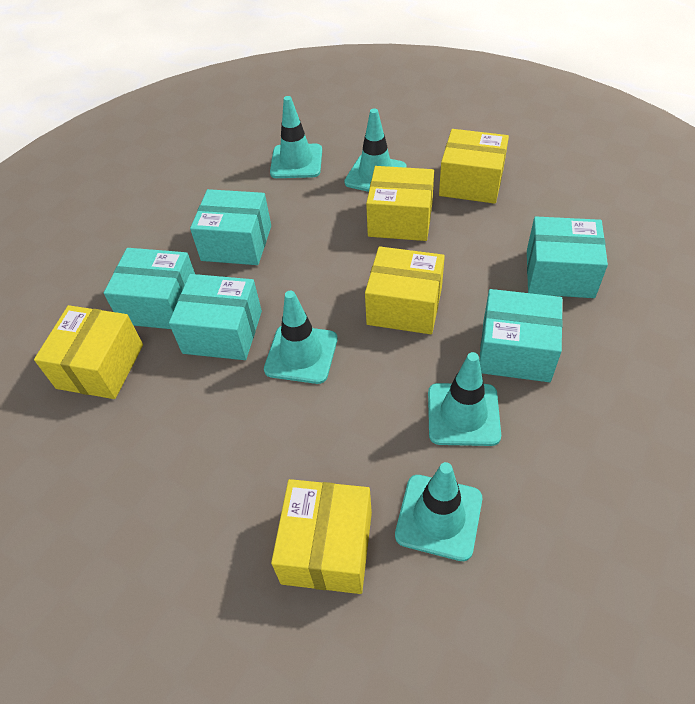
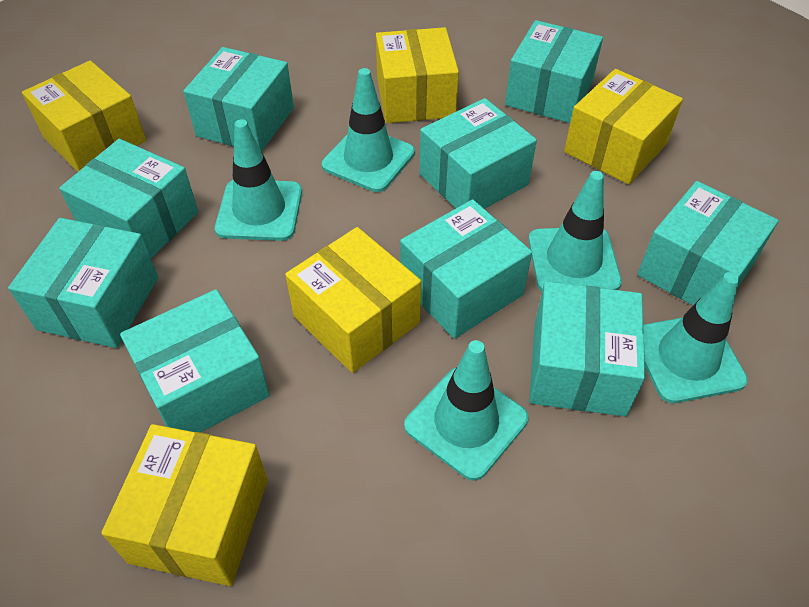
turquoise box: 5 -> 9

